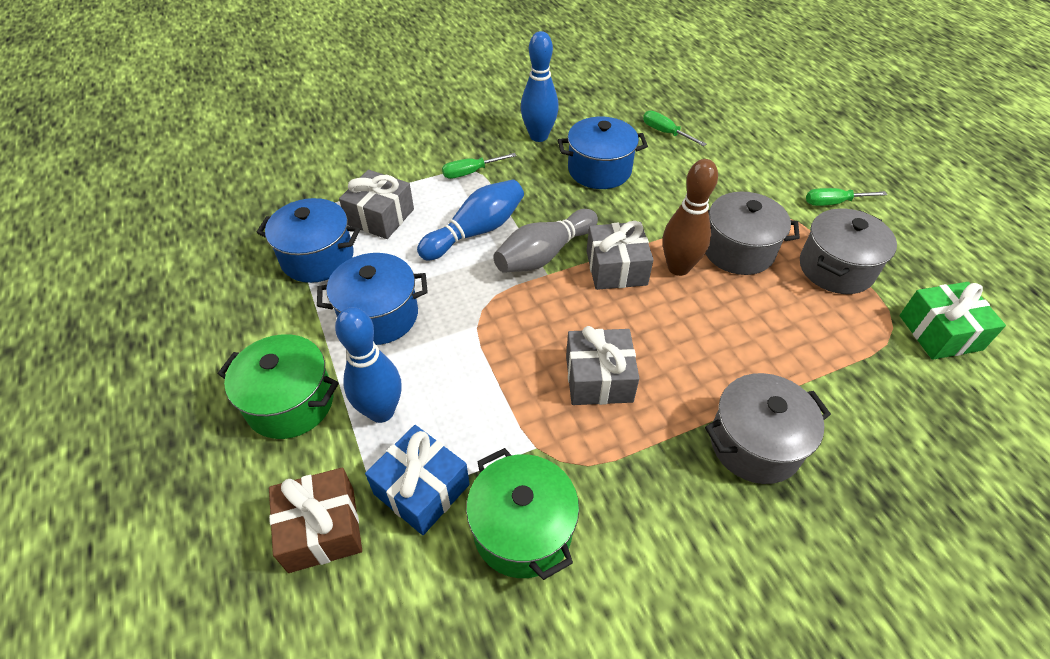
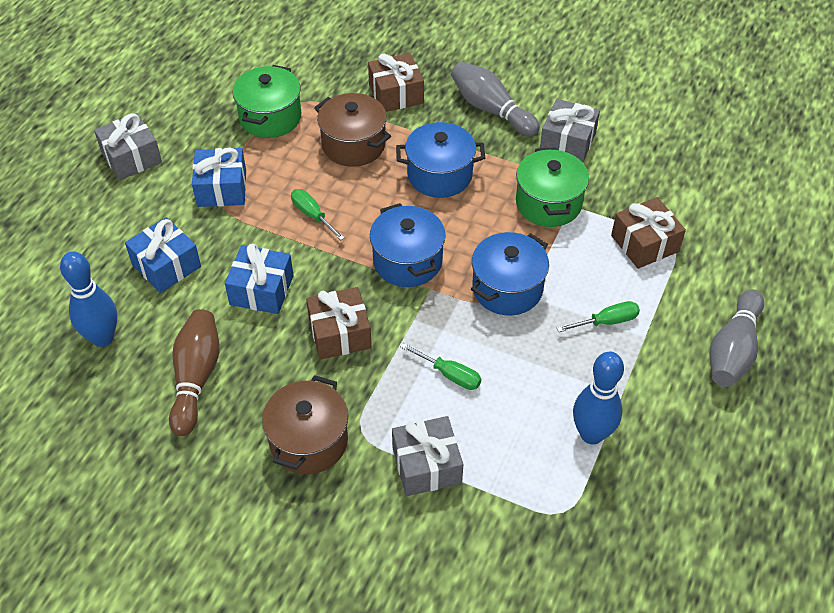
blue bowling pin: 3 -> 2
blue gift: 1 -> 3
brown gift: 1 -> 3
brown pot: 0 -> 2
green gift: 1 -> 0
grey bowling pin: 1 -> 2
grey pot: 3 -> 0

